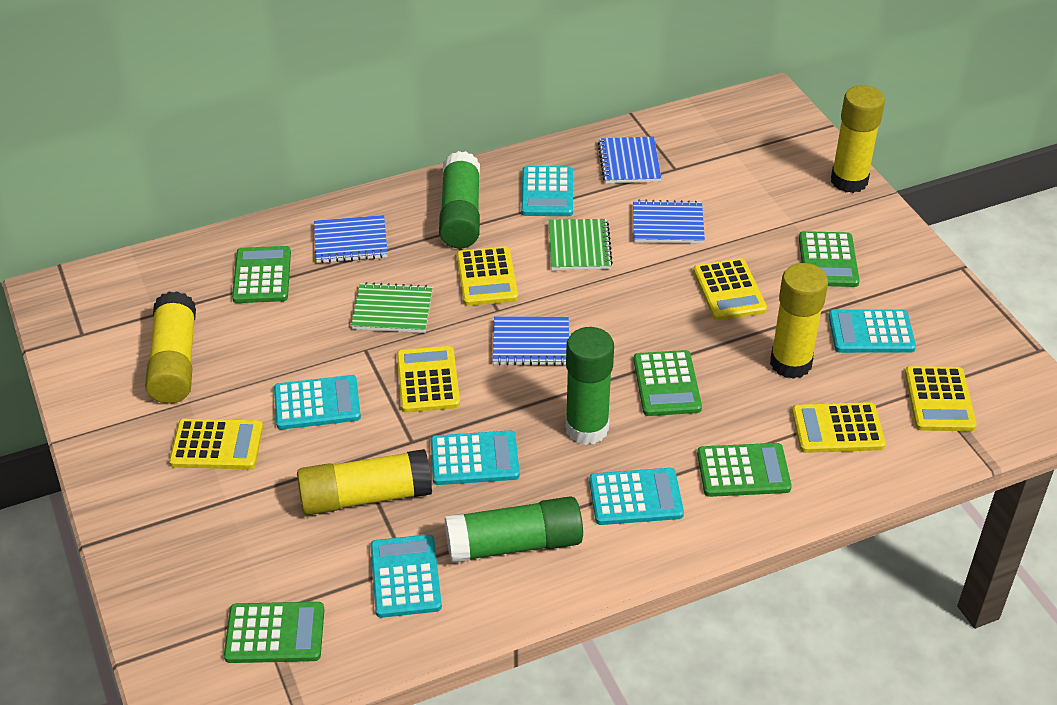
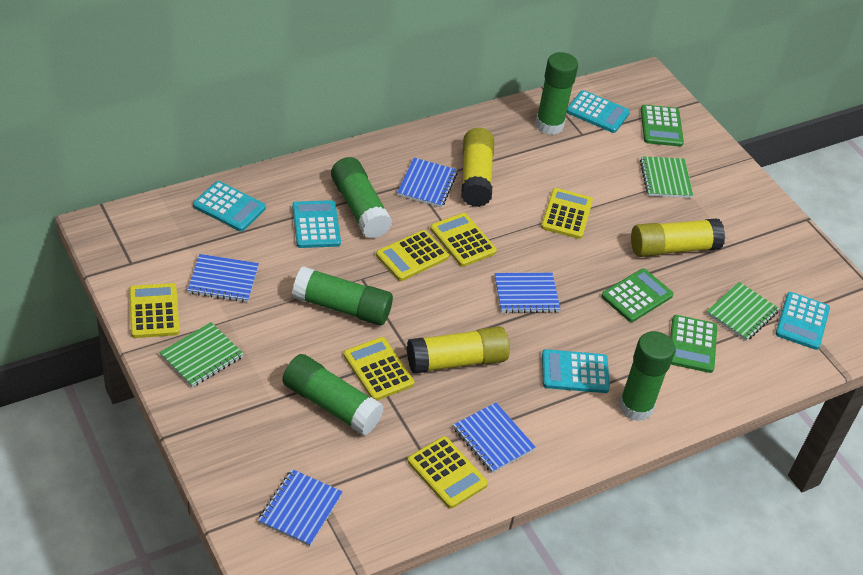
blue notebook: 4 -> 5
green calculator: 5 -> 3
green glue stick: 3 -> 5
green notebook: 2 -> 3
turquoise calculator: 6 -> 5
yellow glue stick: 4 -> 3

